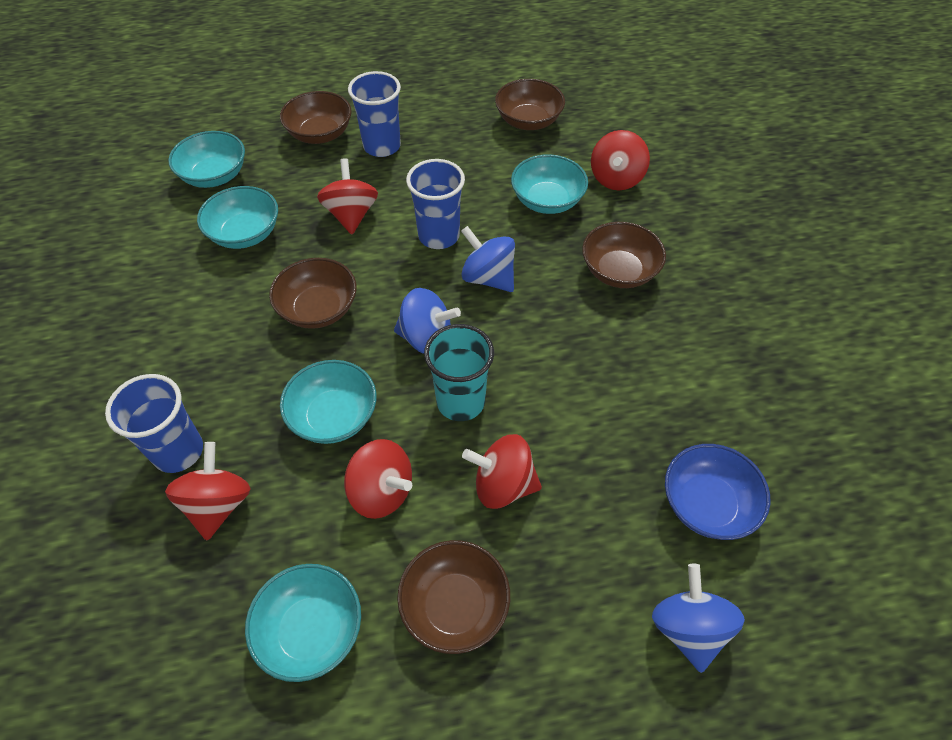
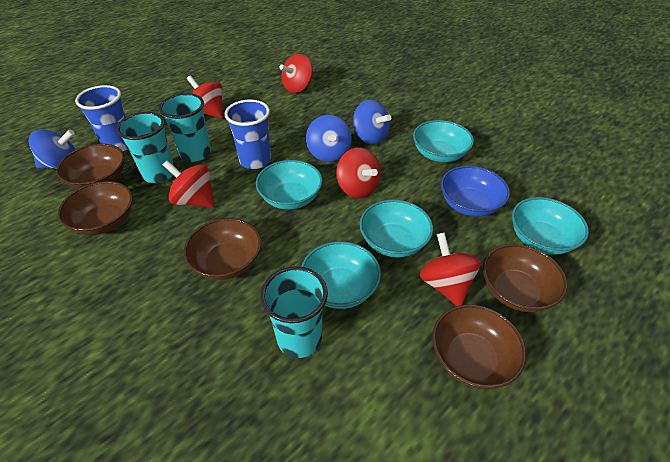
blue cup: 3 -> 2
turquoise cup: 1 -> 3

